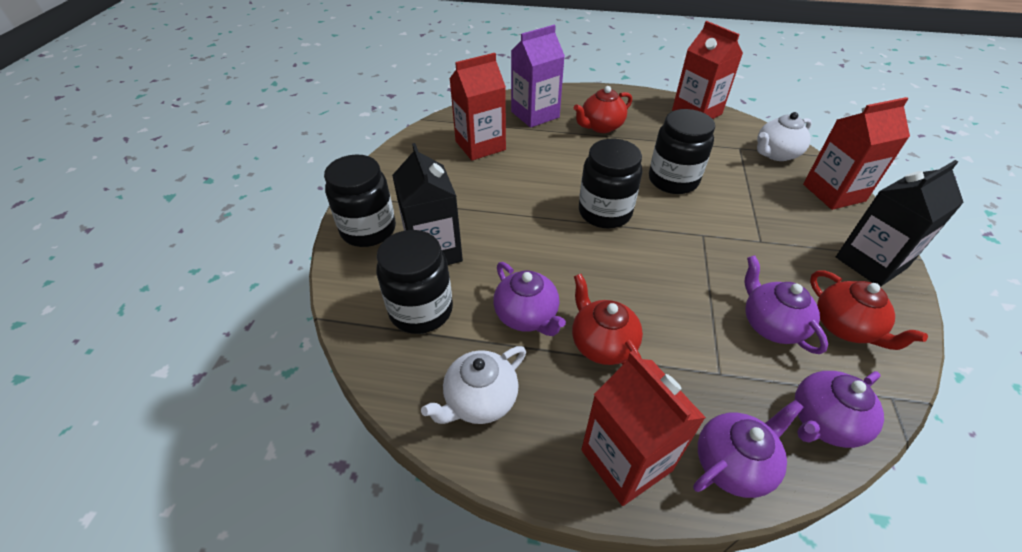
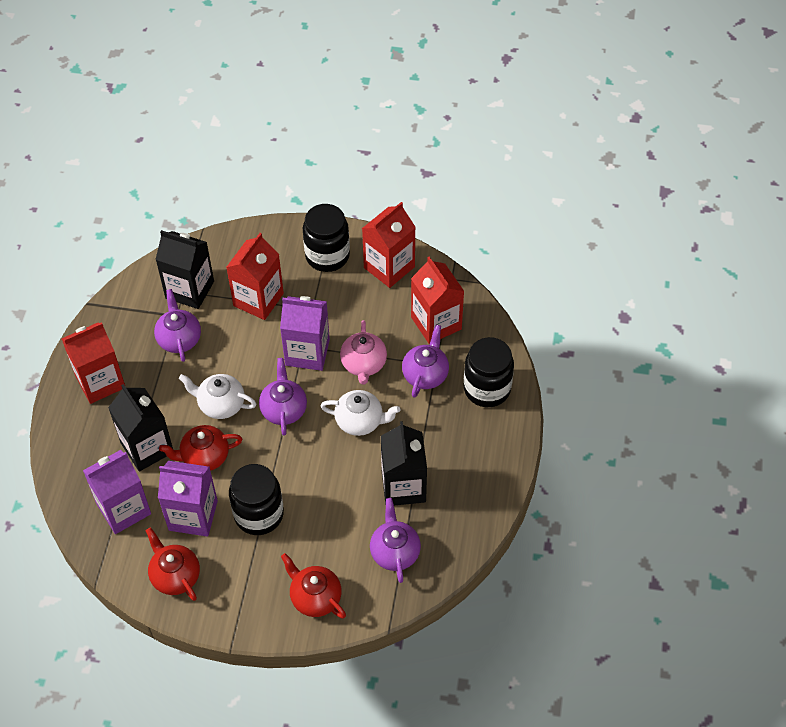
black carton: 2 -> 3
black jar: 4 -> 3
pink teapot: 0 -> 1
purple carton: 1 -> 3

